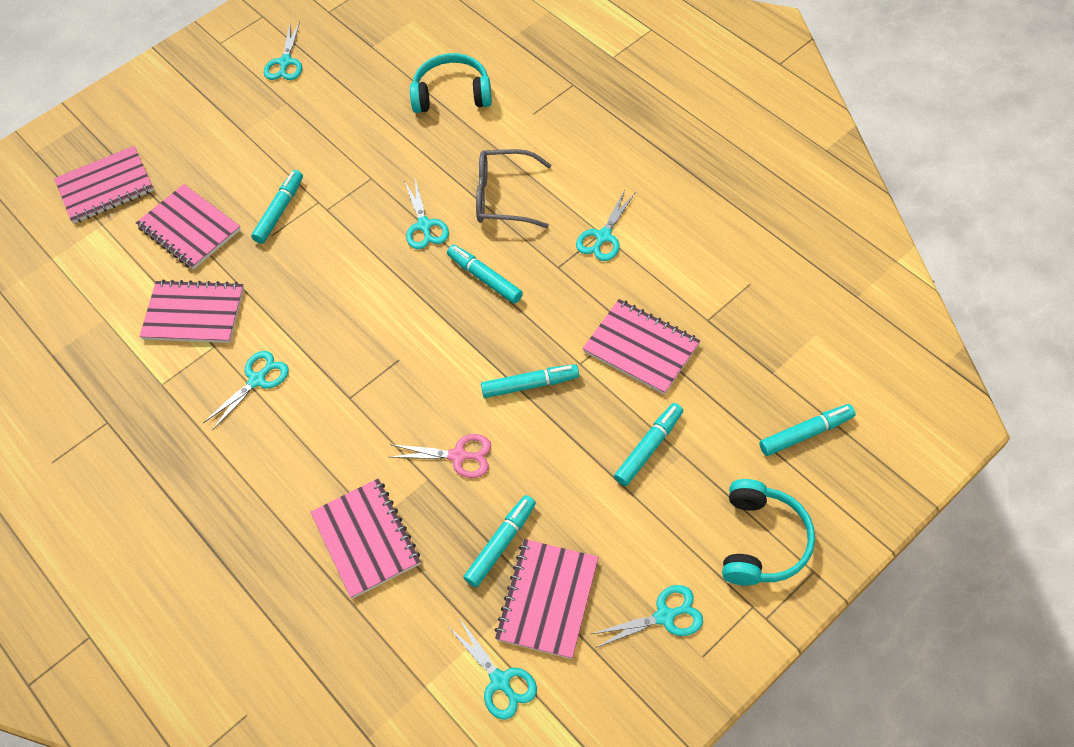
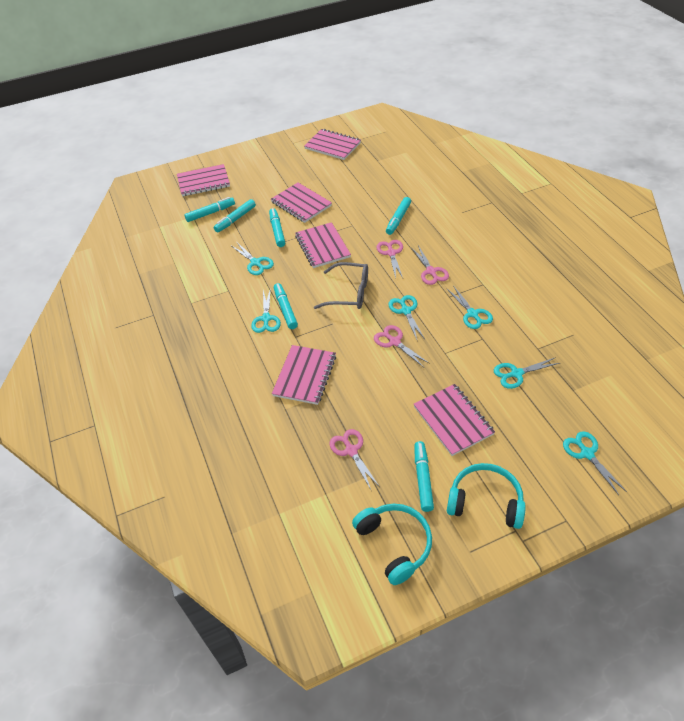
pink scissors: 1 -> 4

